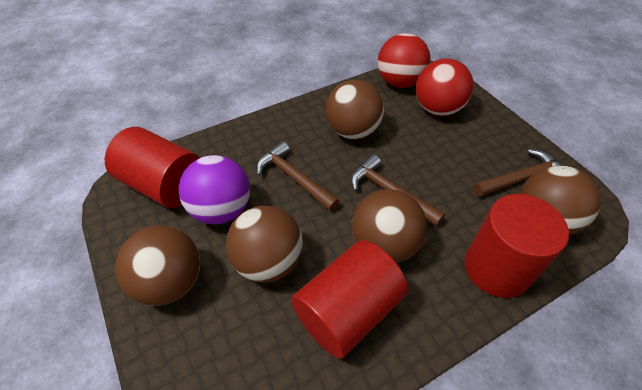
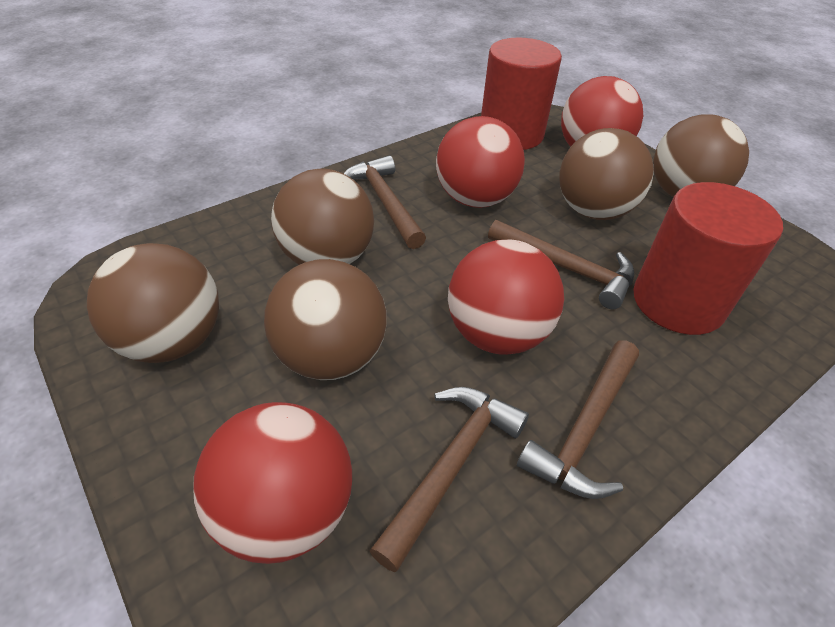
brown hammer: 3 -> 4
purple ball: 1 -> 0
red ball: 2 -> 4
red cylinder: 3 -> 2

